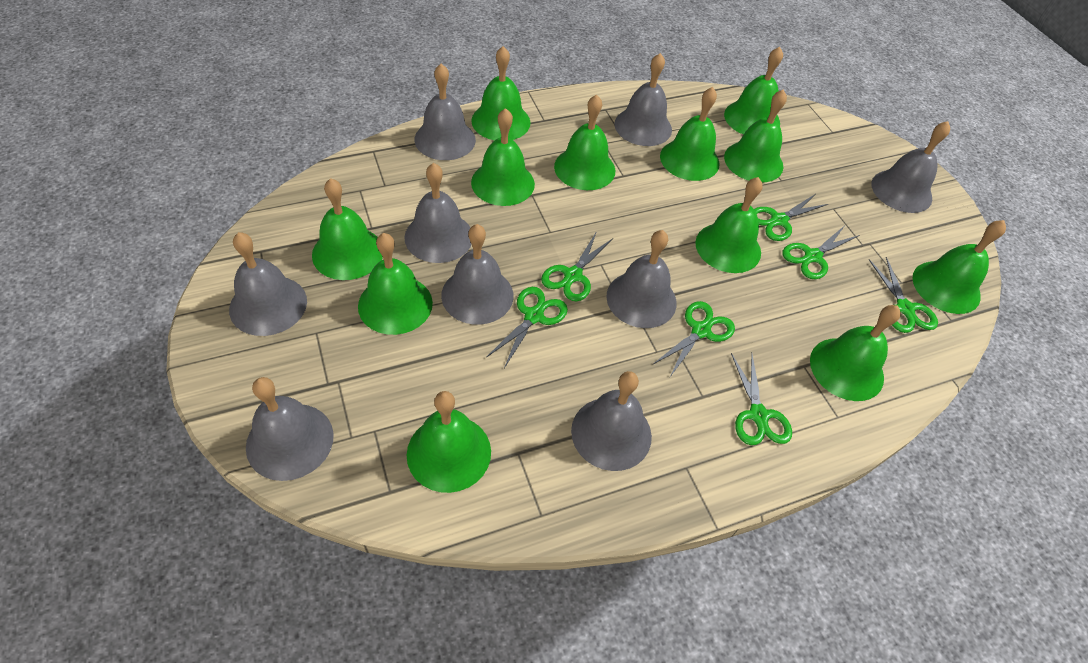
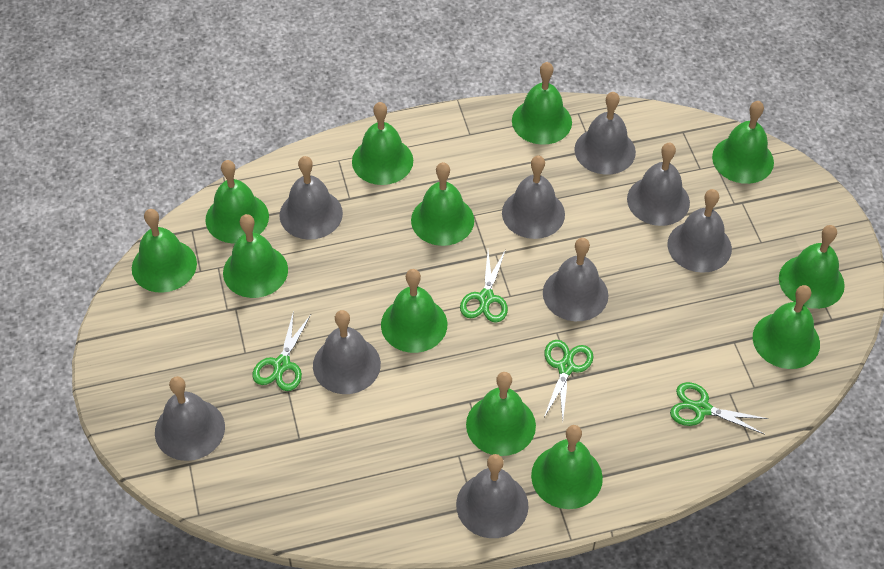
green scissors: 7 -> 4

